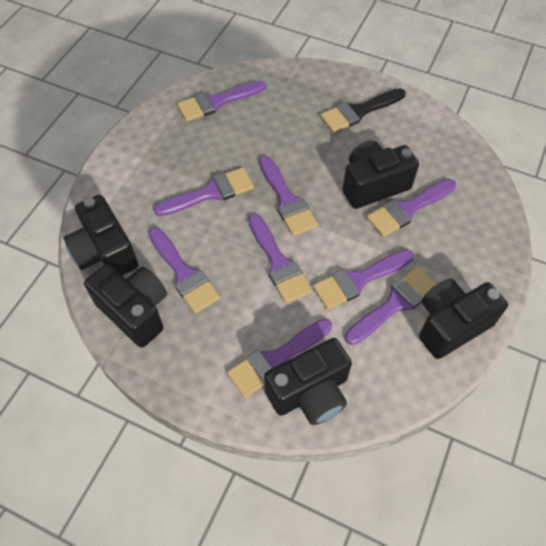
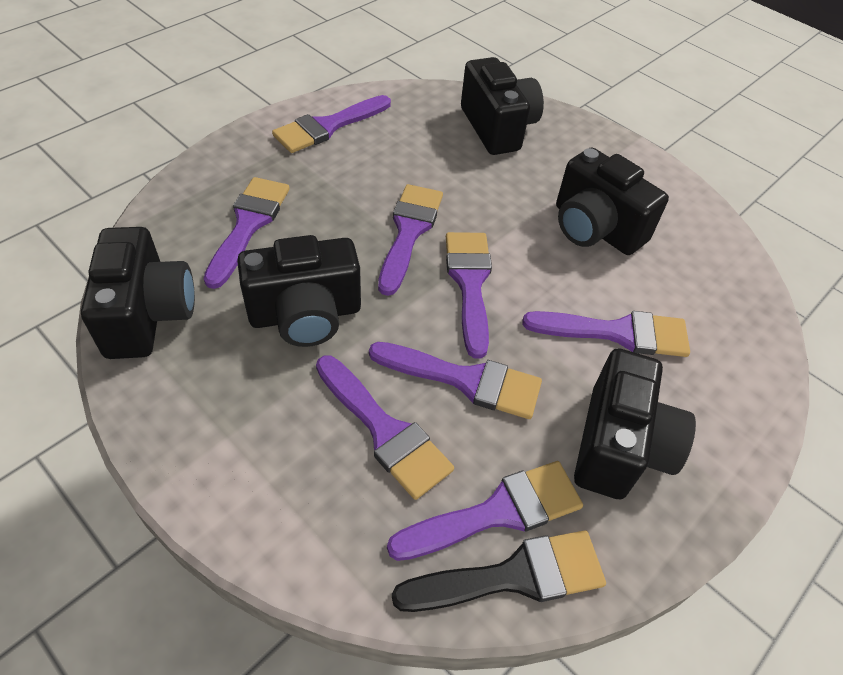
purple brush: 9 -> 8

